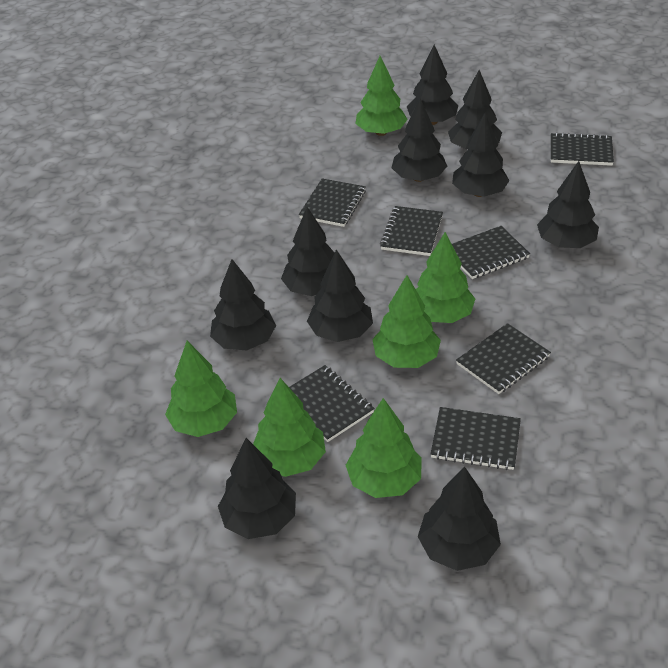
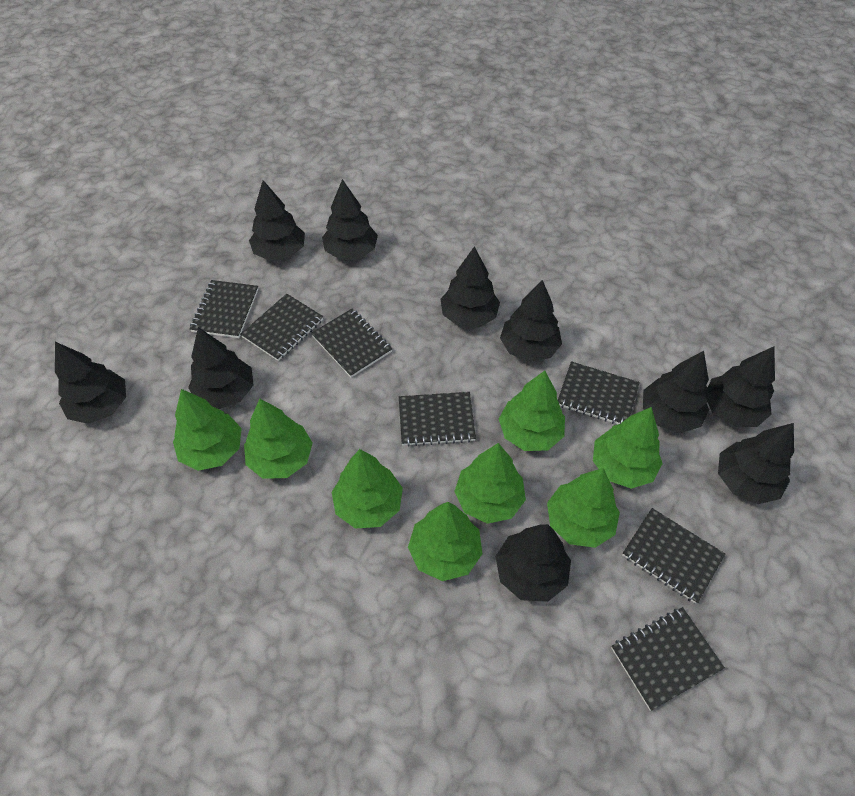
green tree: 6 -> 8

